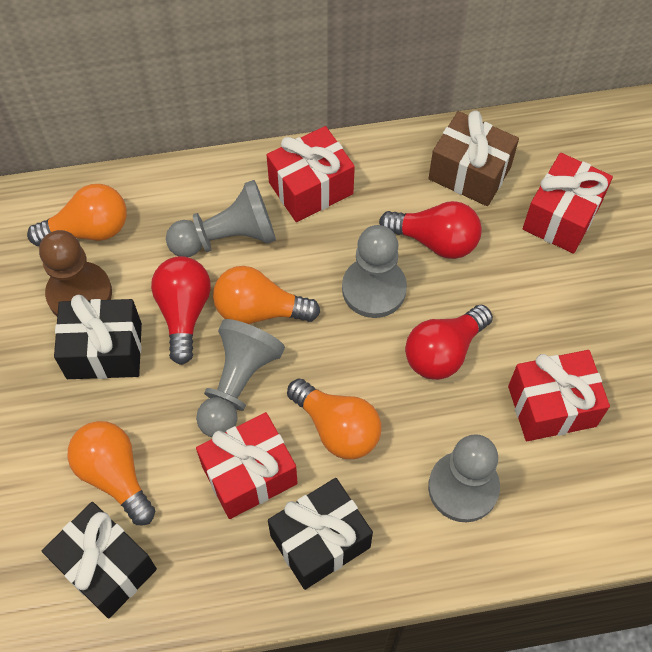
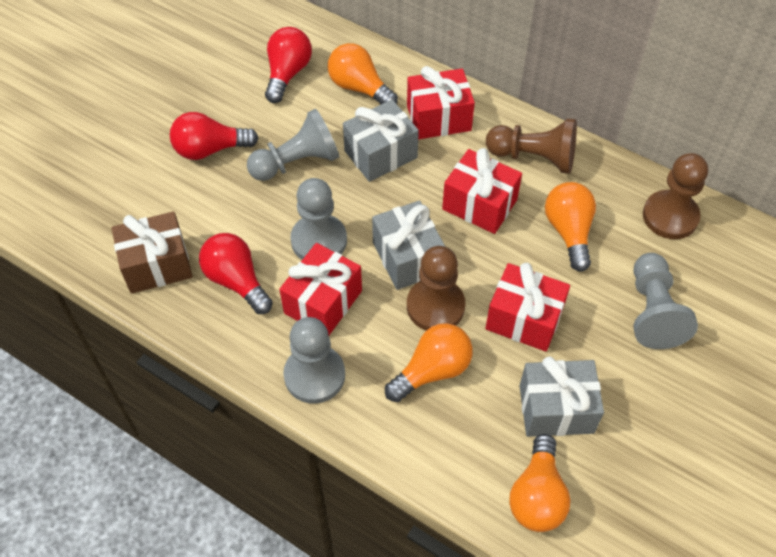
black gift: 3 -> 0
brown pawn: 1 -> 3
grey gift: 0 -> 3

